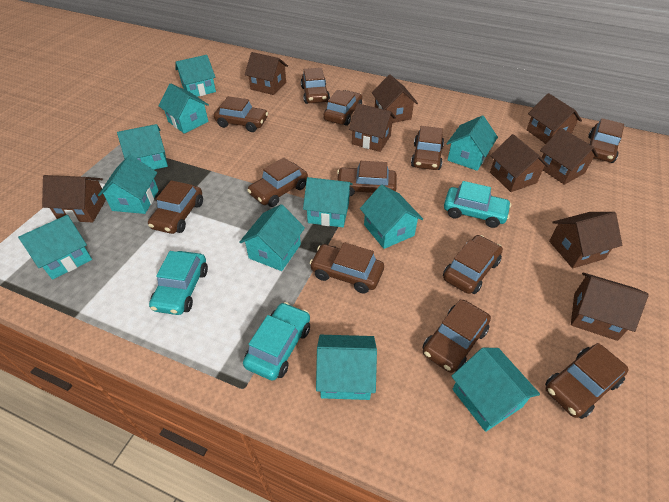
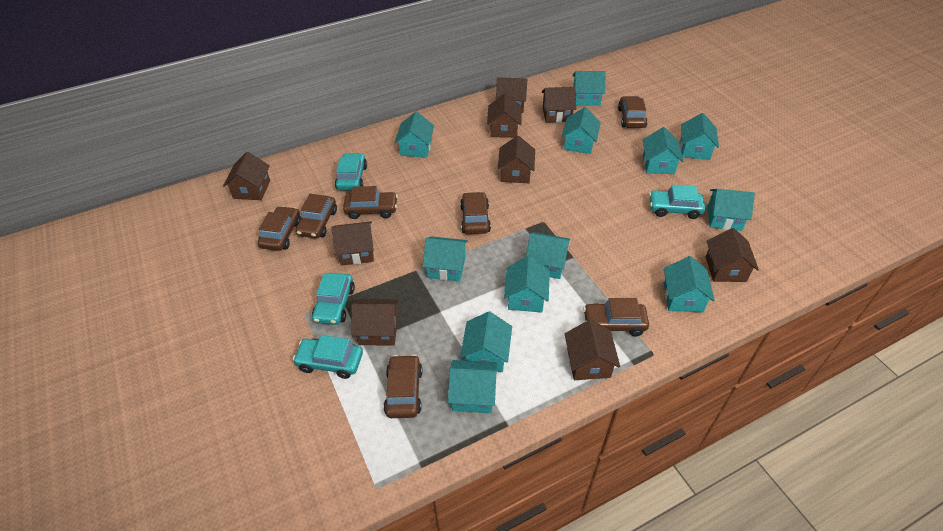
brown car: 12 -> 7
turquoise car: 3 -> 4
turquoise house: 11 -> 12

